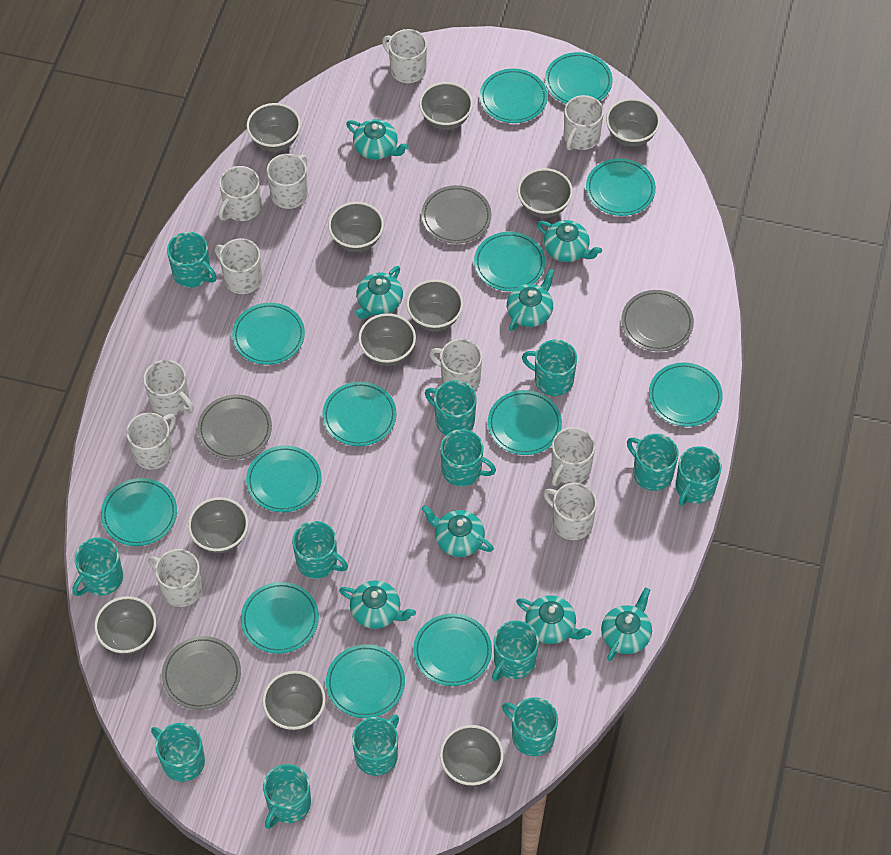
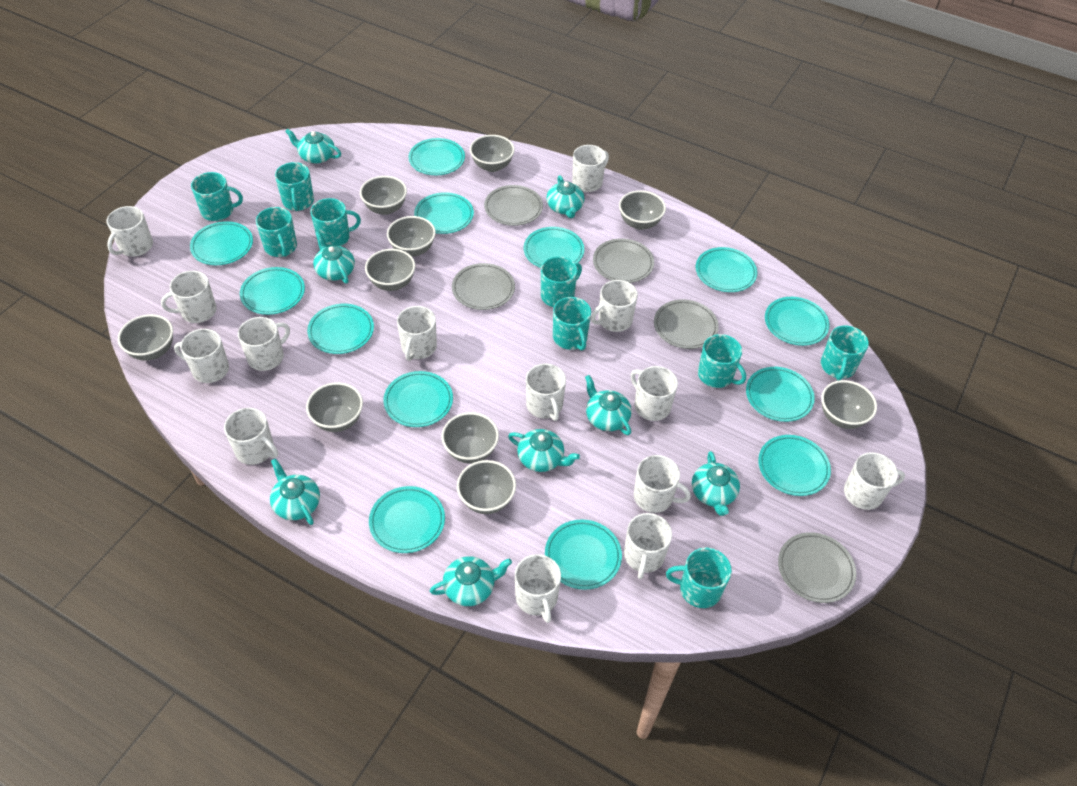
grey bowl: 11 -> 10
grey plate: 4 -> 5
turquoise mug: 13 -> 9
white mug: 11 -> 14

